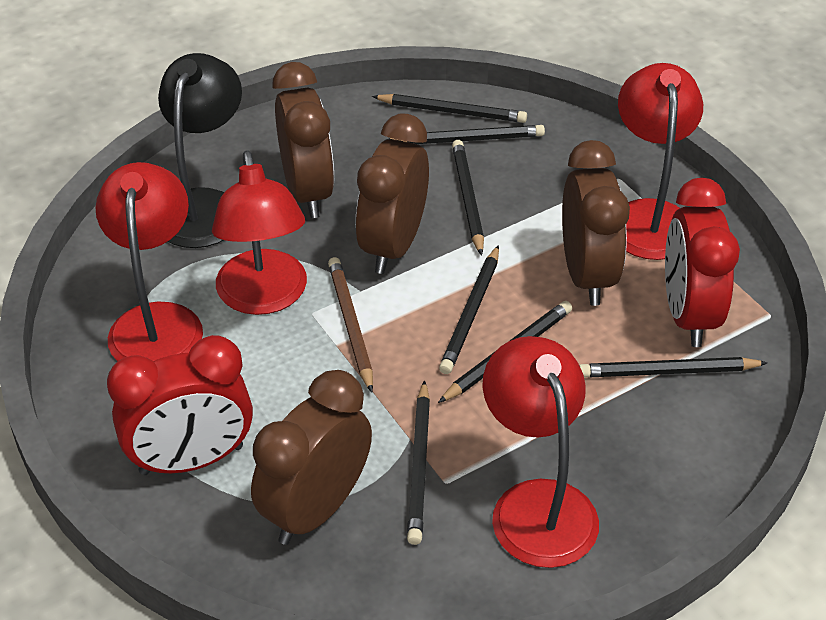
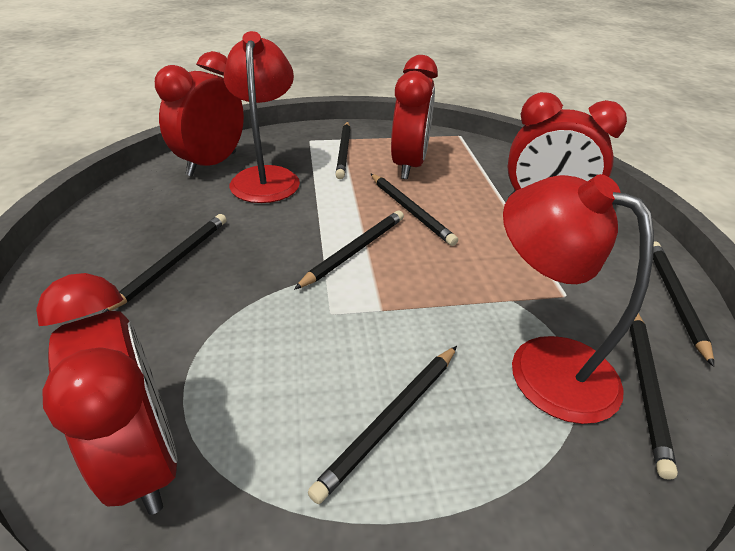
black lamp: 1 -> 0
brown clock: 4 -> 0
brown pencil: 1 -> 0
red clock: 2 -> 4
red lamp: 4 -> 2

